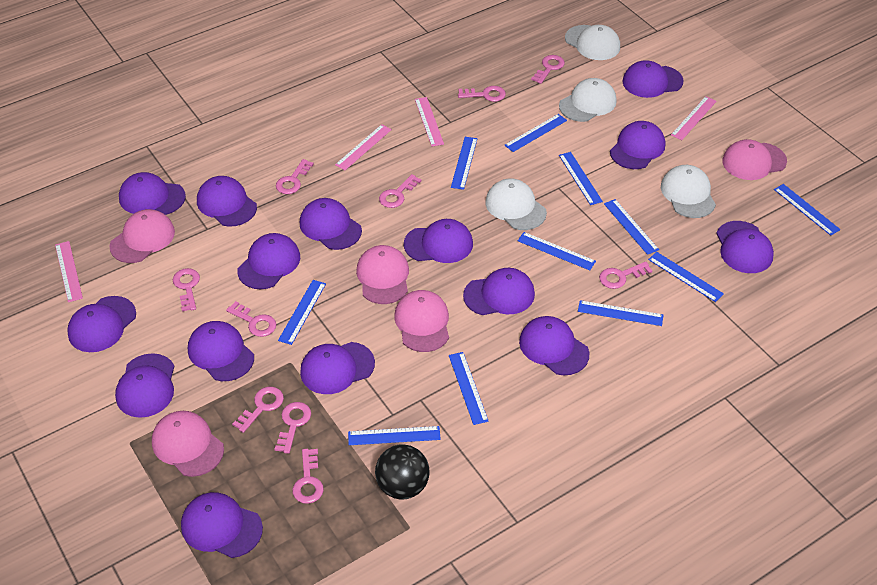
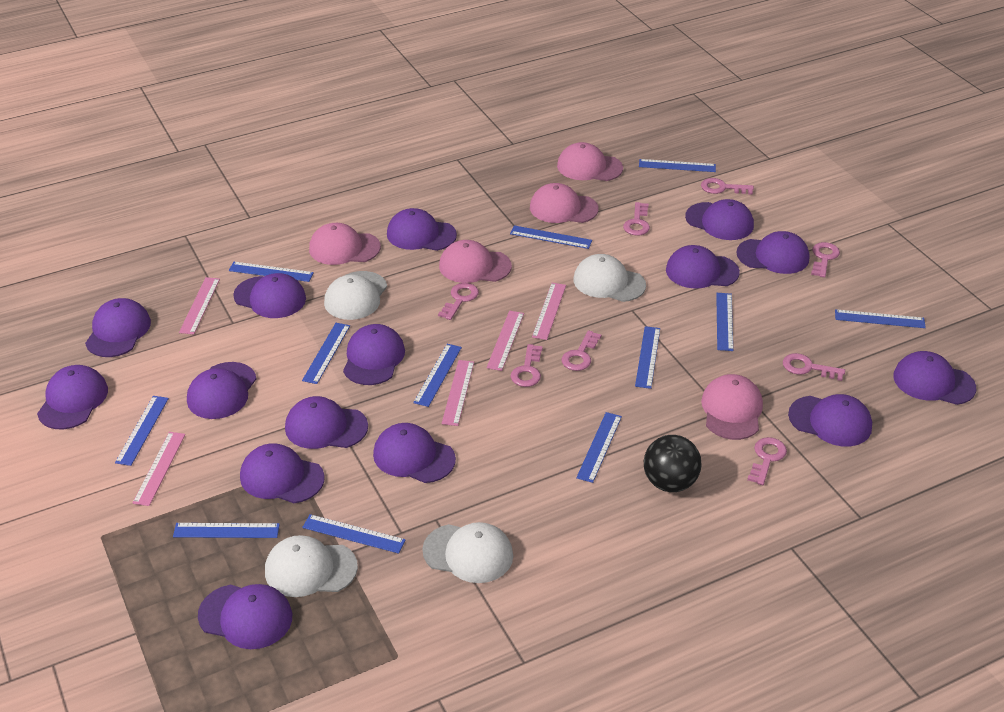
blue ruler: 11 -> 12
pink key: 10 -> 8
pink ruler: 4 -> 5

